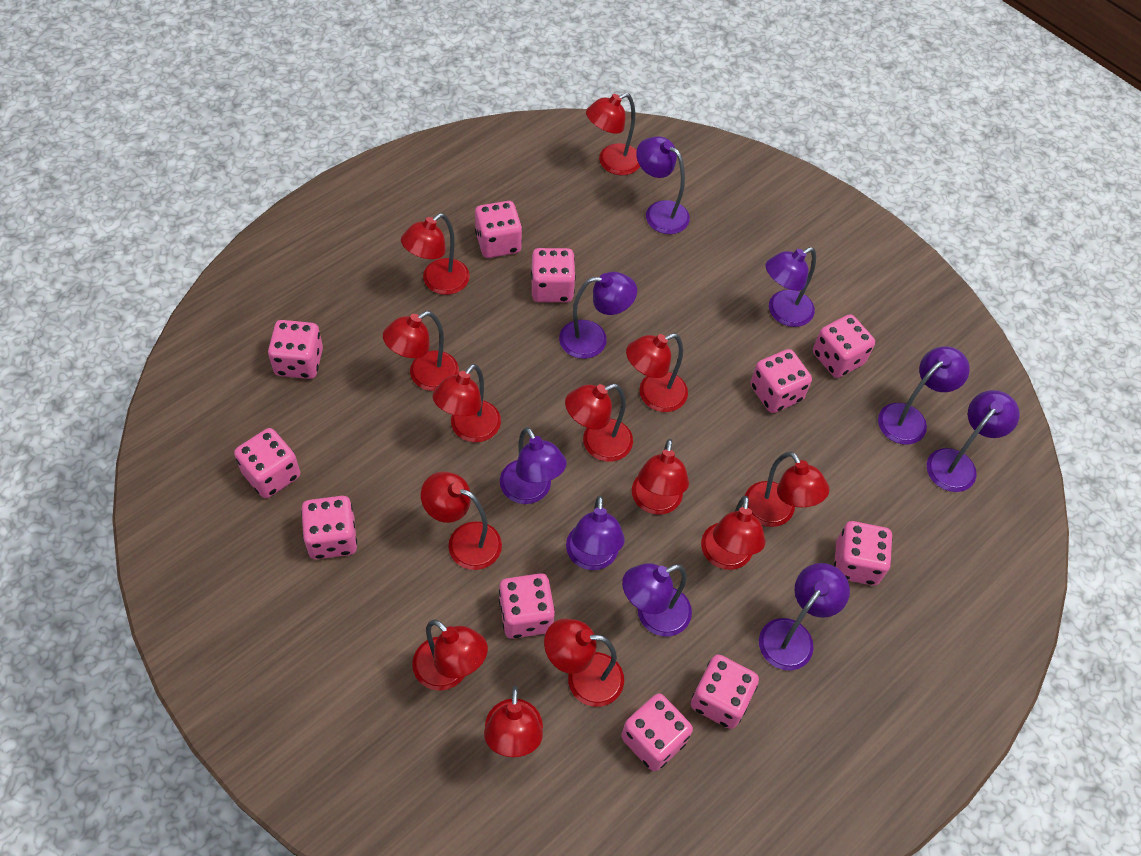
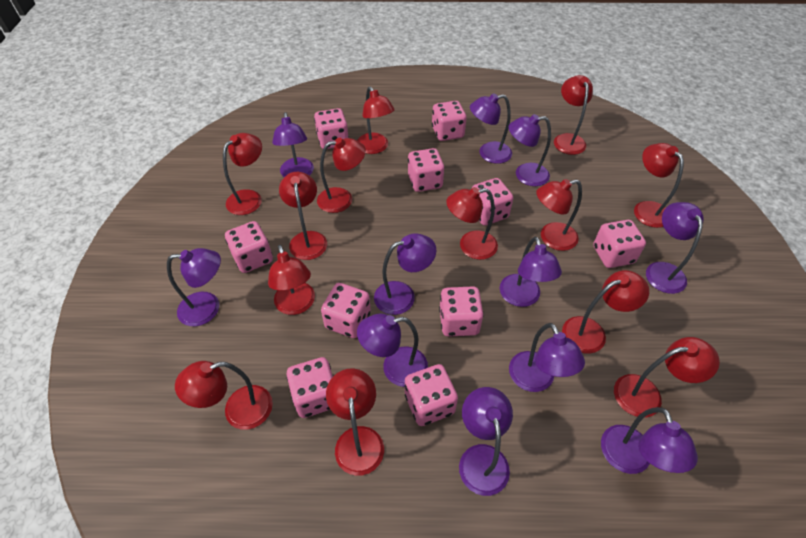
pink dice: 11 -> 10
purple lamp: 9 -> 11

